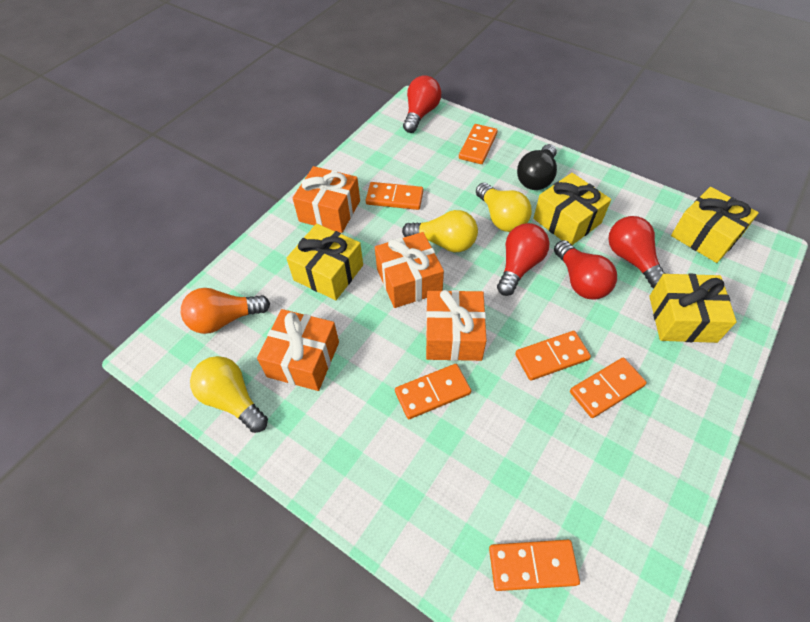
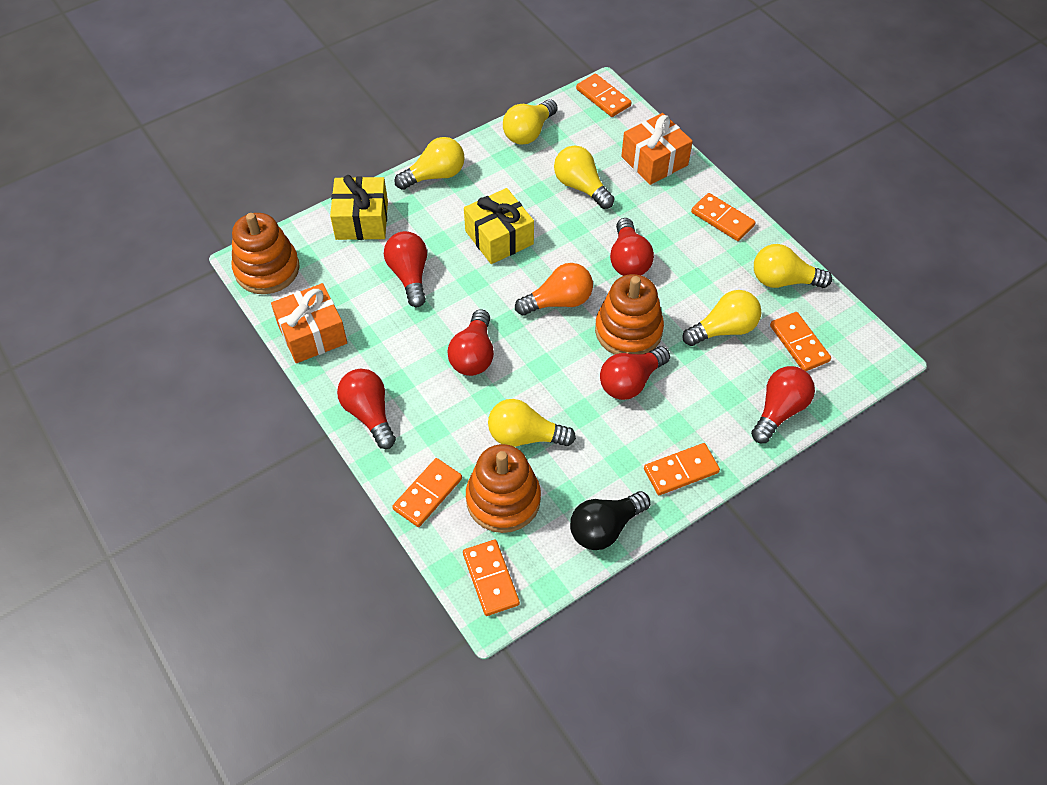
orange gift: 4 -> 2
orange stacking toy: 0 -> 3
red light bulb: 4 -> 6
yellow gift: 4 -> 2
yellow light bulb: 3 -> 6

